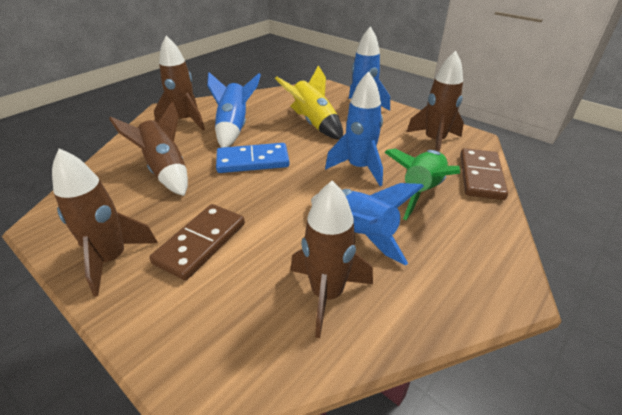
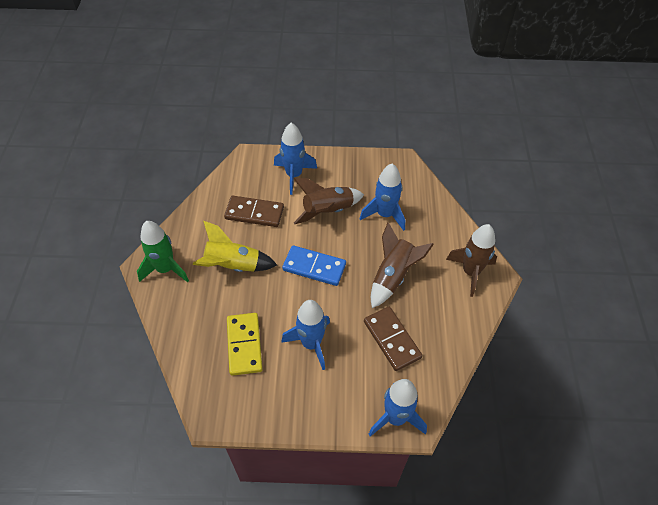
brown rocket: 5 -> 3
yellow domino: 0 -> 1

